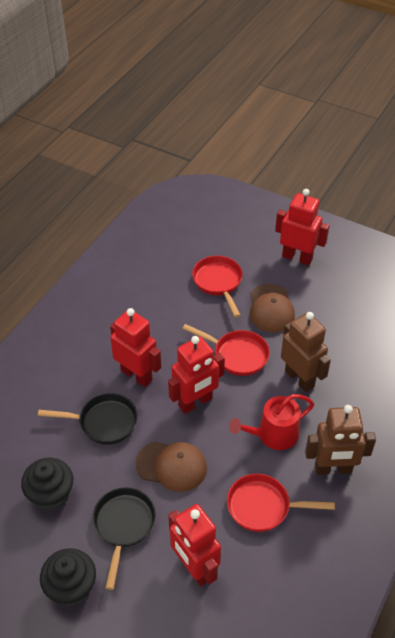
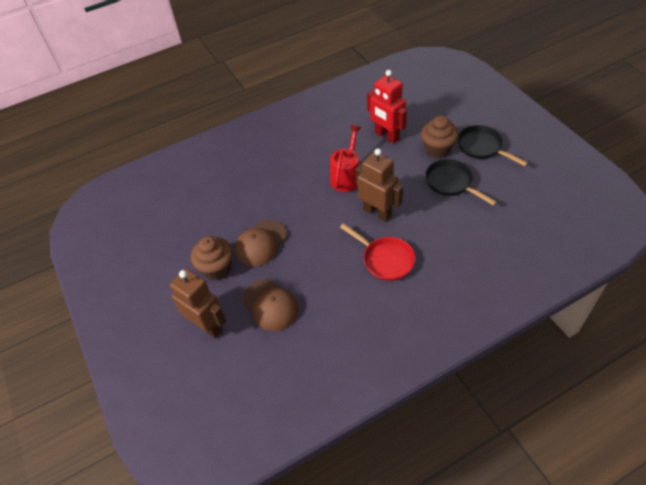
black cupcake: 2 -> 0
brown cupcake: 0 -> 2
red pan: 3 -> 1
red robot: 4 -> 1

